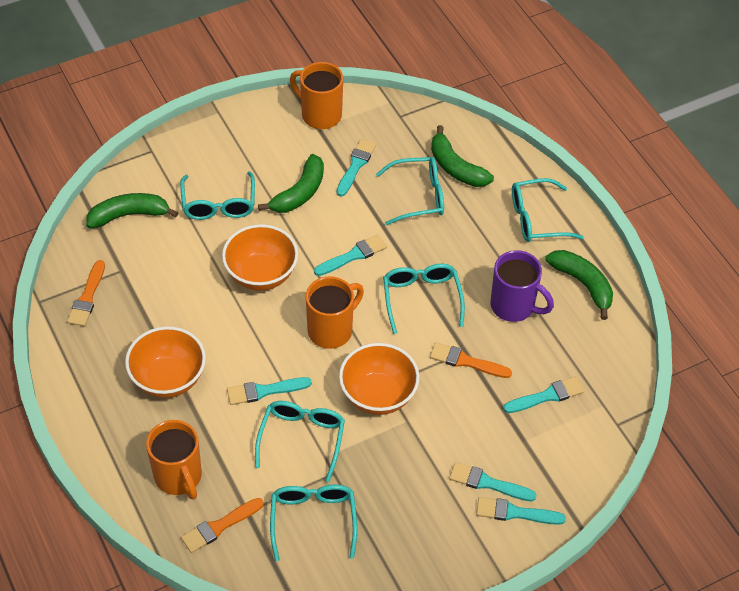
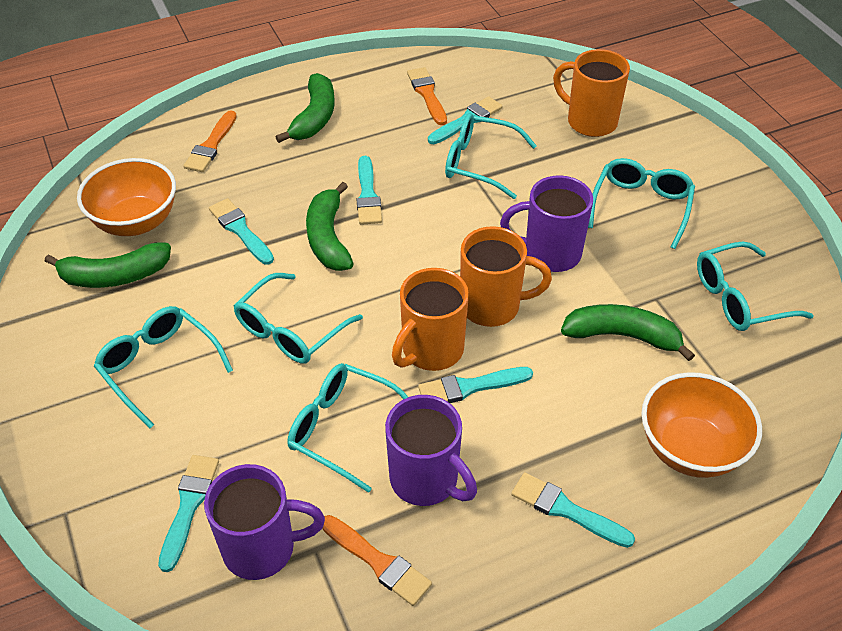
orange bowl: 3 -> 2
purple mug: 1 -> 3

